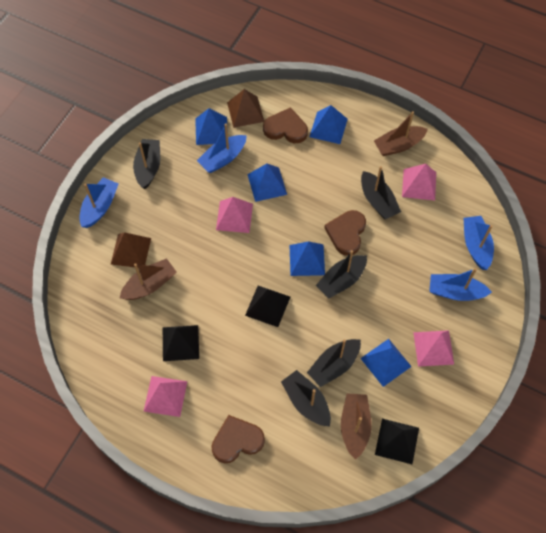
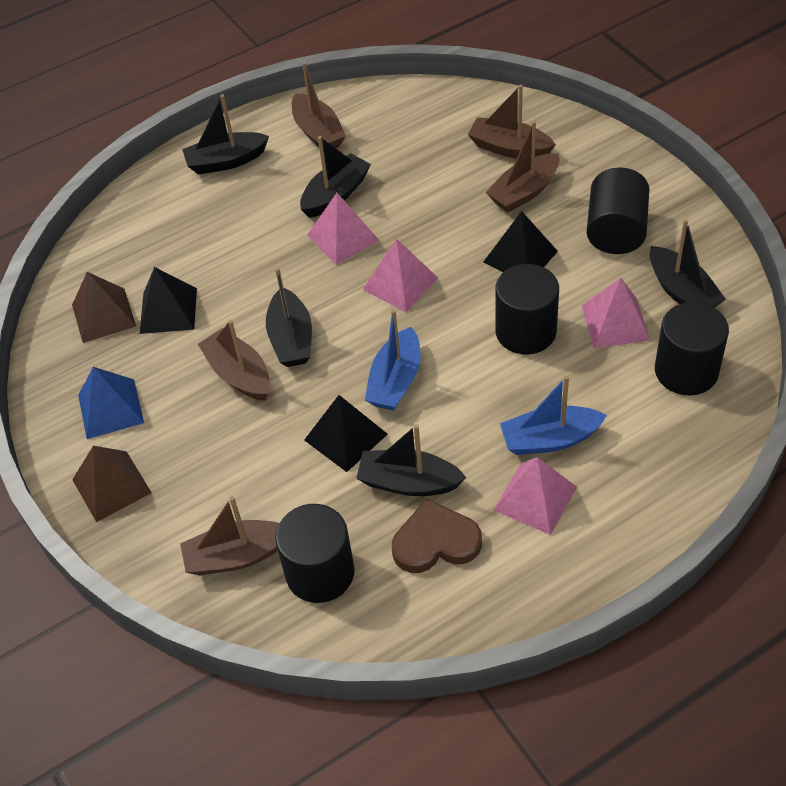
black cylinder: 0 -> 4
blue boat: 4 -> 2
blue pyramid: 5 -> 1
brown boat: 3 -> 5
brown heart: 3 -> 1

